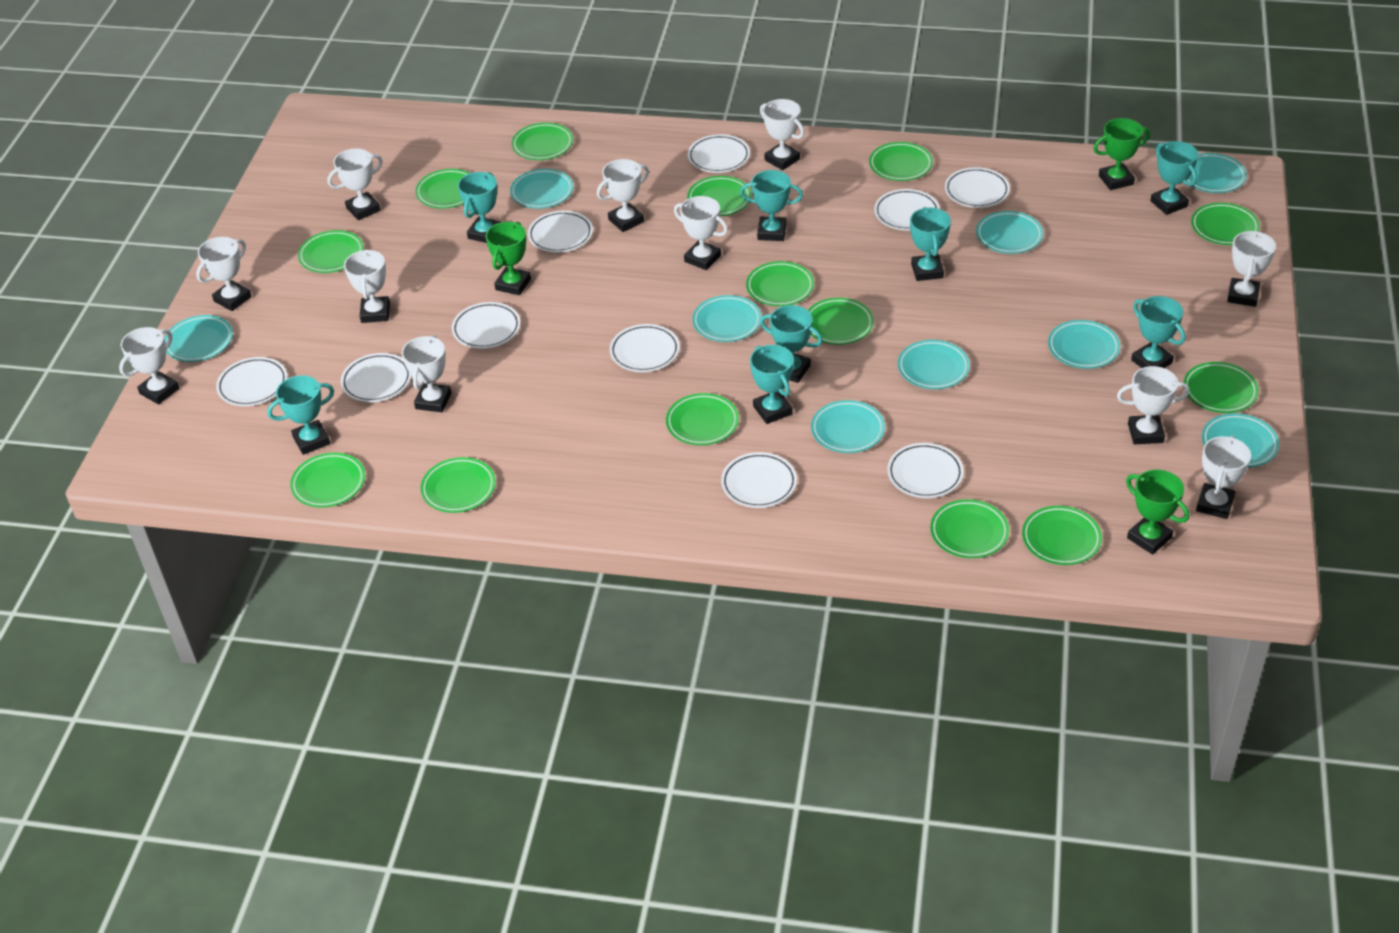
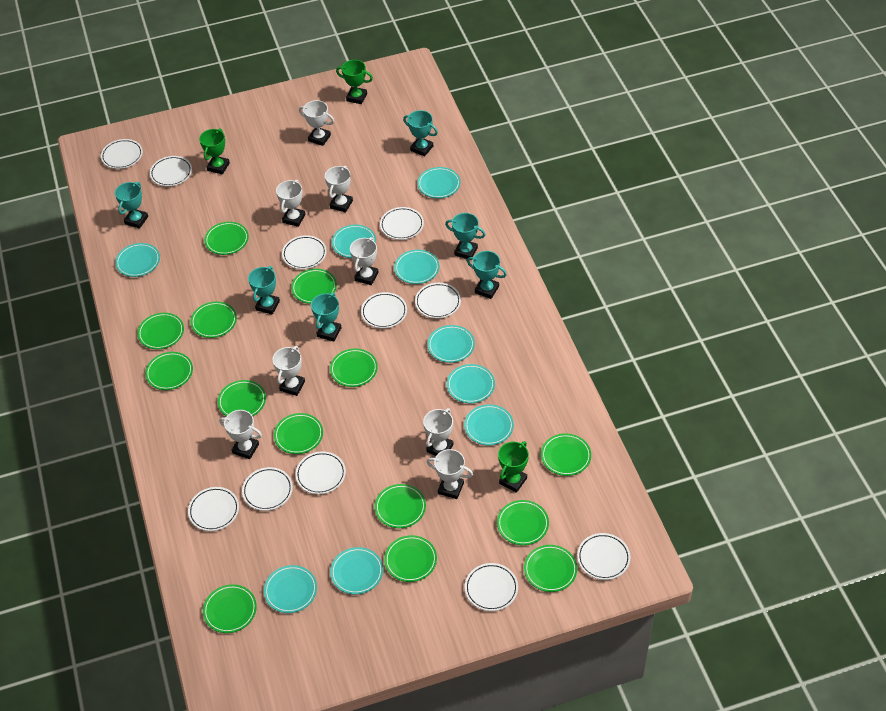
turquoise trophy: 8 -> 6
white plate: 10 -> 11
white trophy: 11 -> 8

